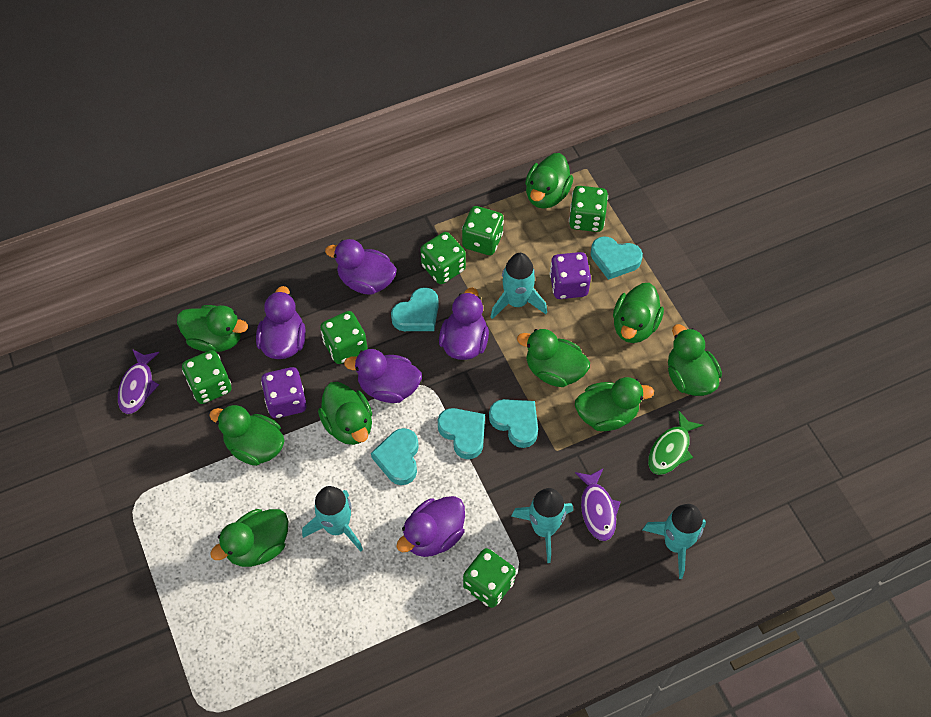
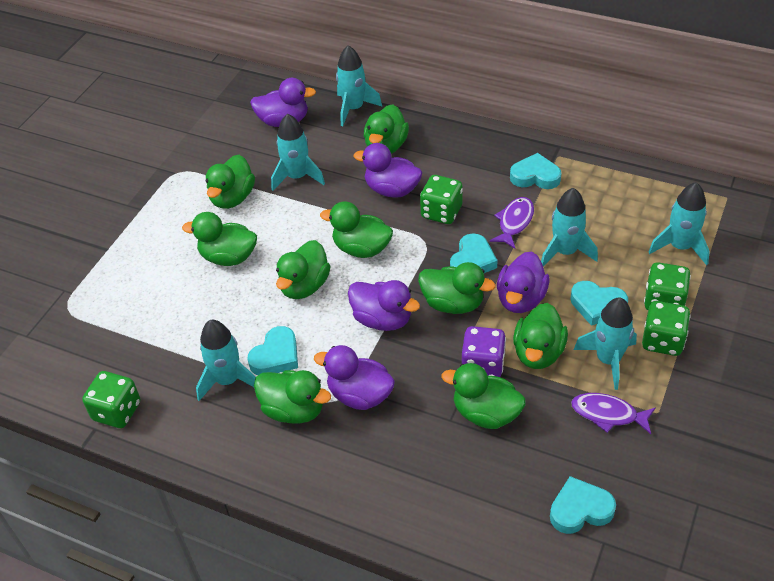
green dice: 6 -> 4
green fish: 1 -> 0
purple dice: 2 -> 1
turquoise rocket: 4 -> 6

